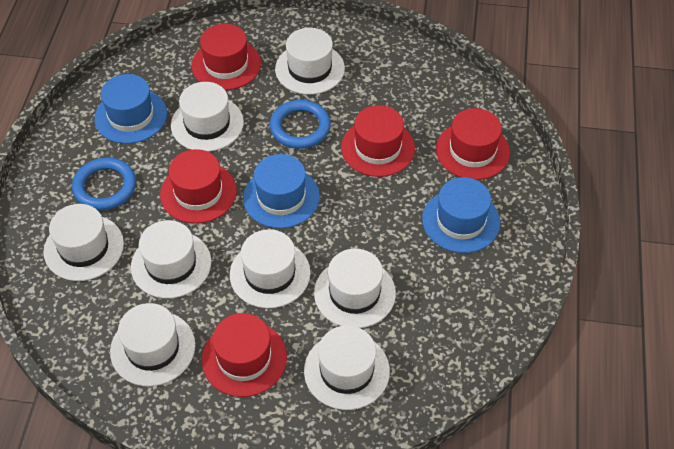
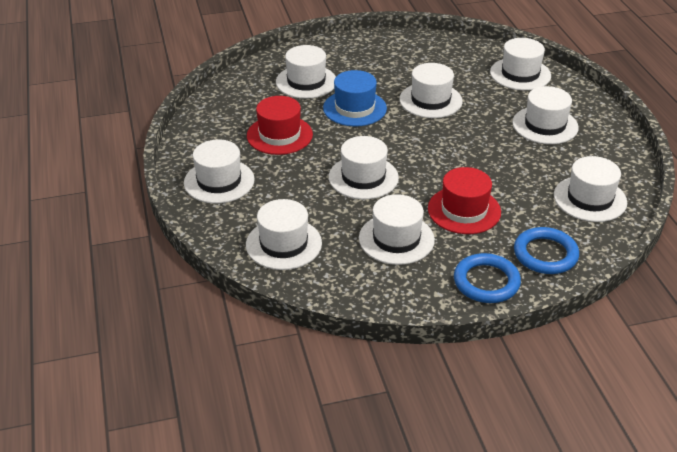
blue hat: 3 -> 1
red hat: 5 -> 2
white hat: 8 -> 9

